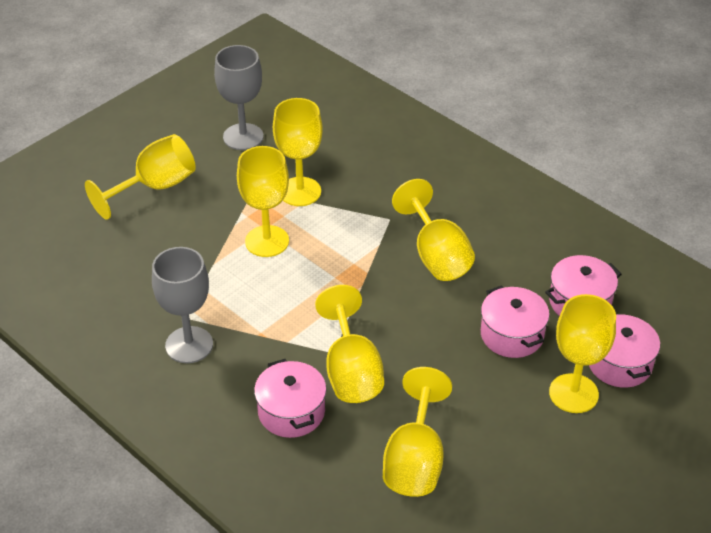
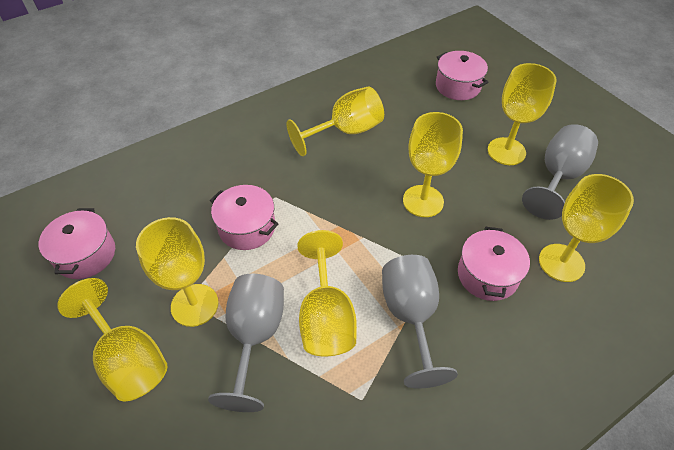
grey goblet: 2 -> 3

